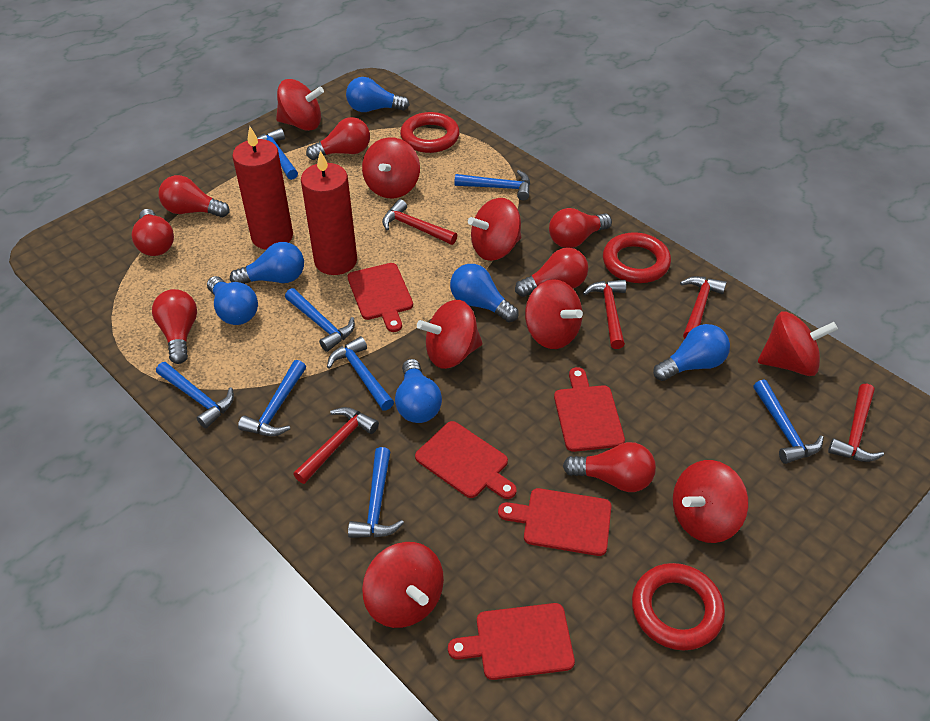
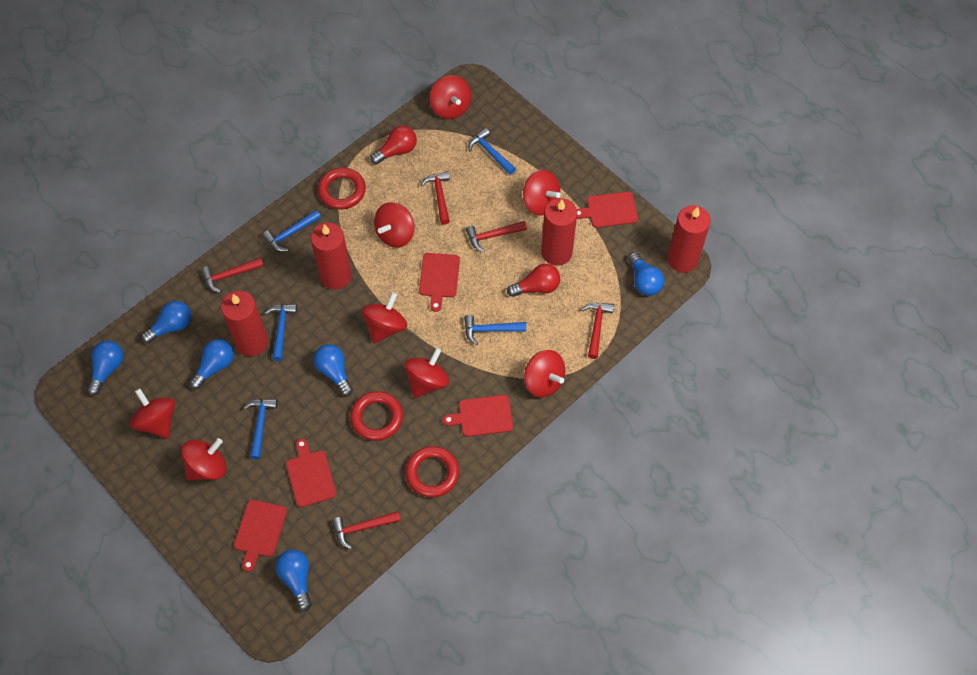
blue hammer: 8 -> 5
red candle: 2 -> 4
red light bulb: 7 -> 2

